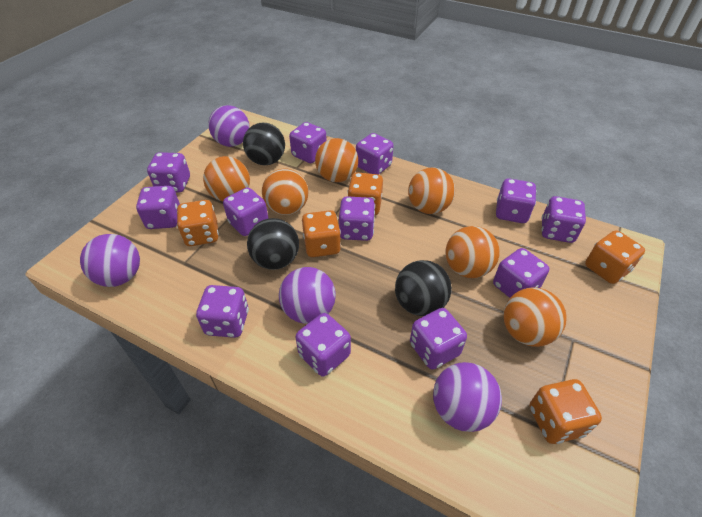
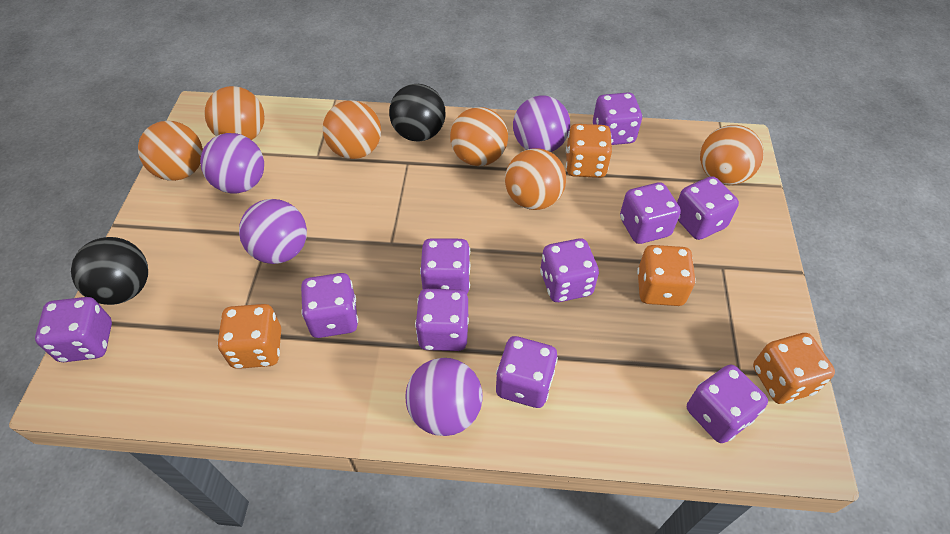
black ball: 3 -> 2
orange dice: 5 -> 4
purple dice: 12 -> 10

